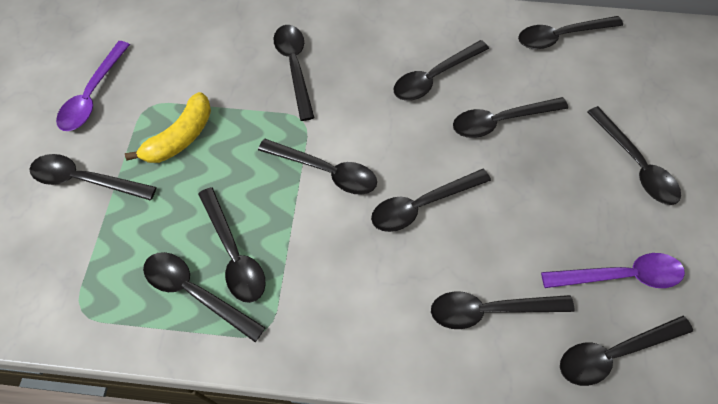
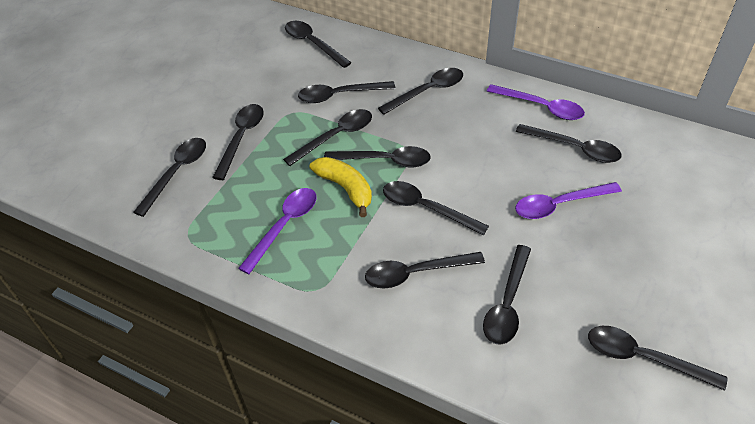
purple spoon: 2 -> 3

